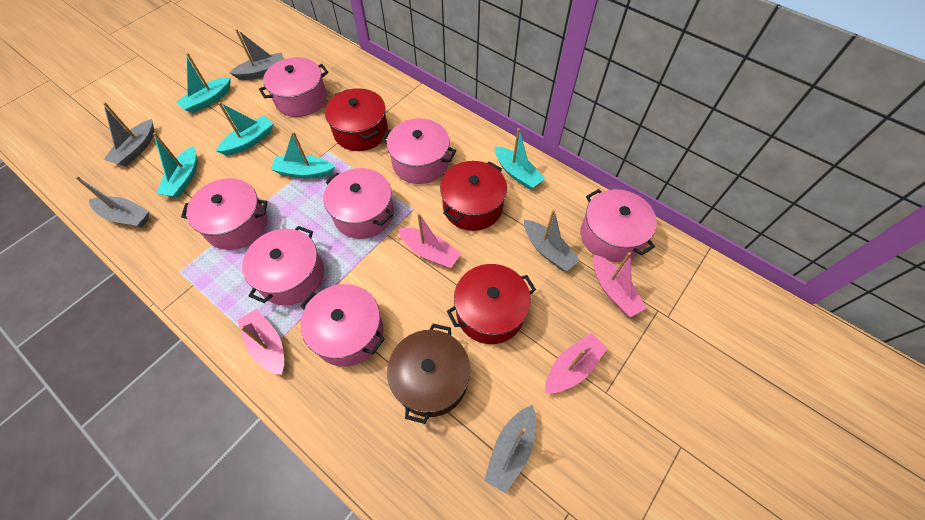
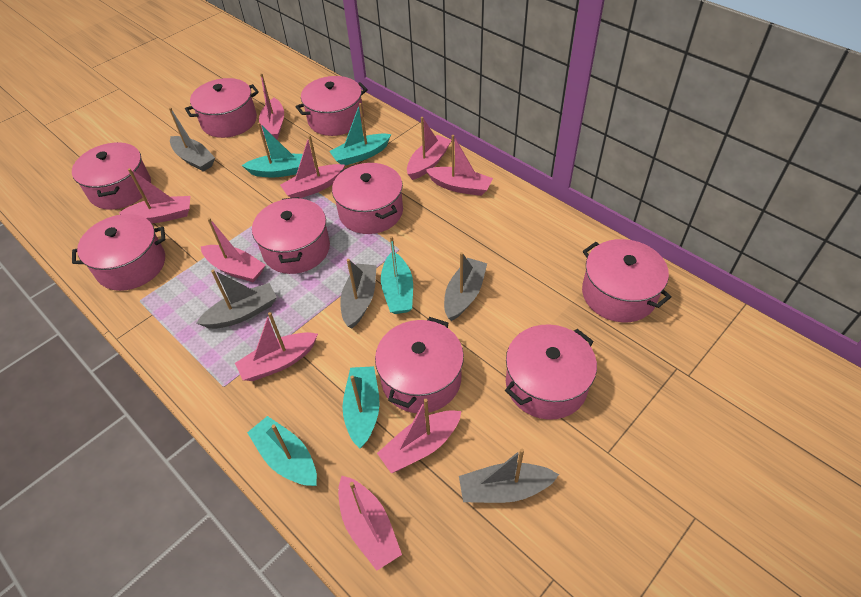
brown pot: 1 -> 0
pink boat: 4 -> 9
pink pot: 7 -> 9
red pot: 3 -> 0

